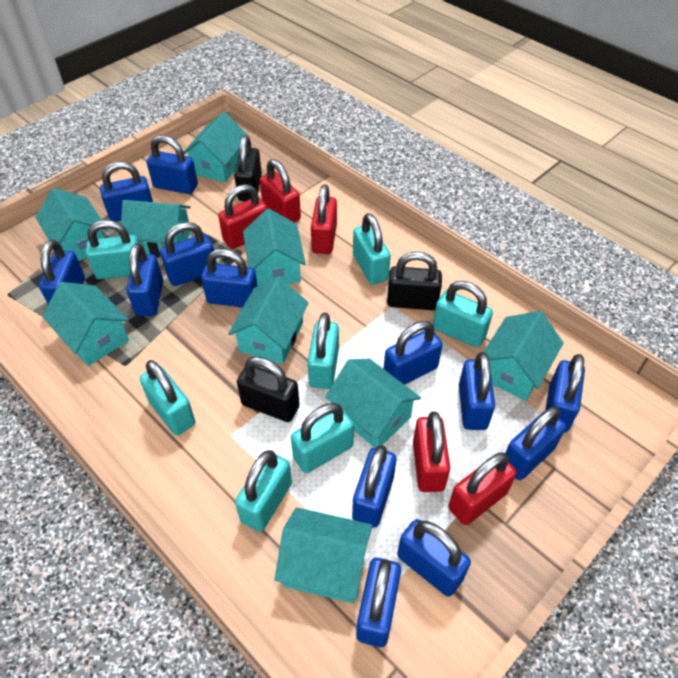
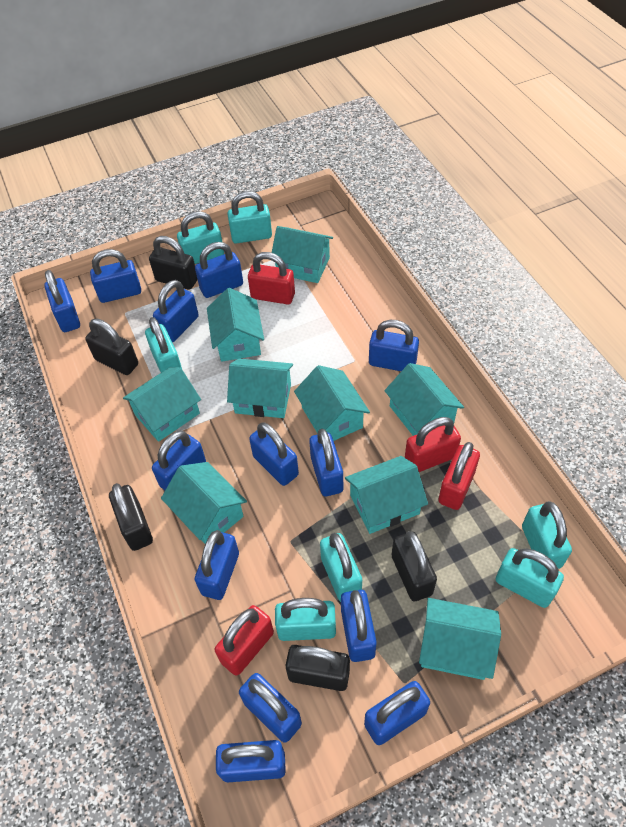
black padlock: 3 -> 5
red padlock: 5 -> 4

